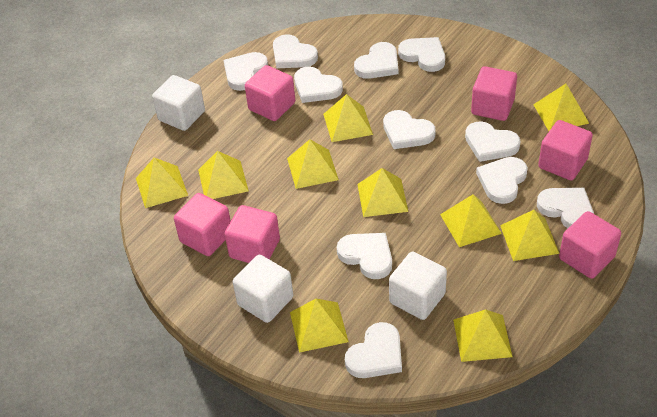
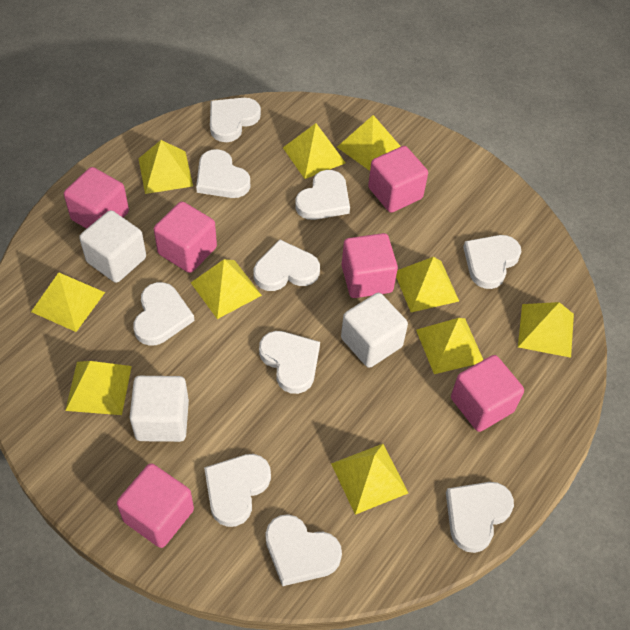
white heart: 11 -> 10

